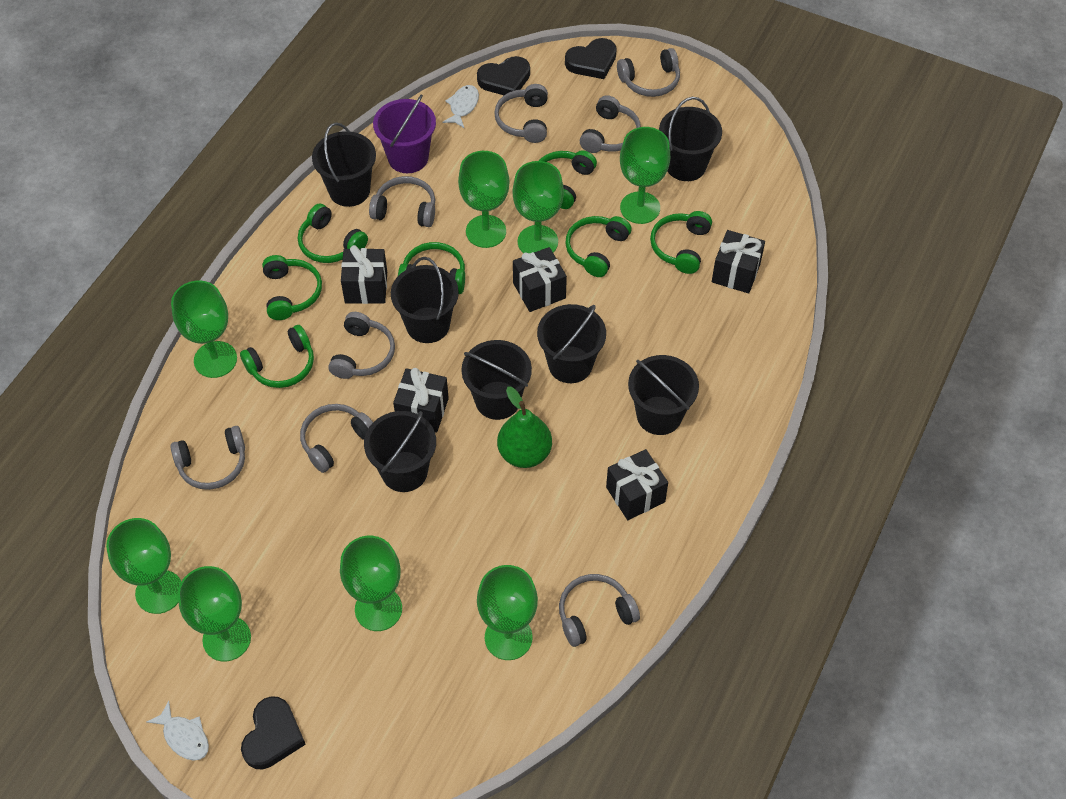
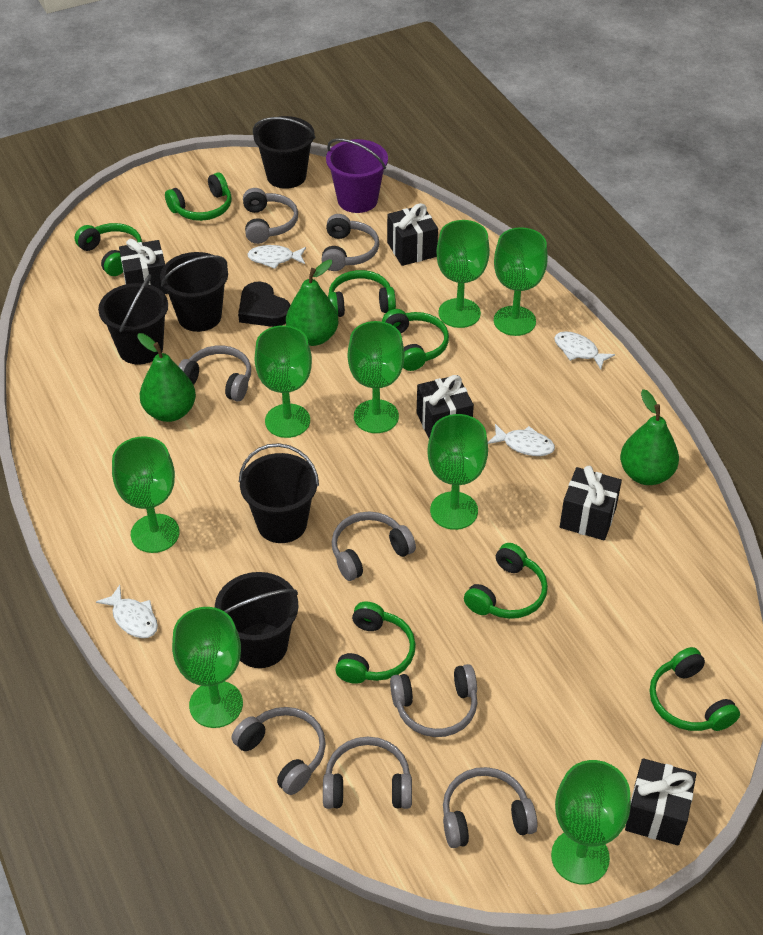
black bucket: 7 -> 5
black heart: 3 -> 1
green pear: 1 -> 3
white fish: 2 -> 4

